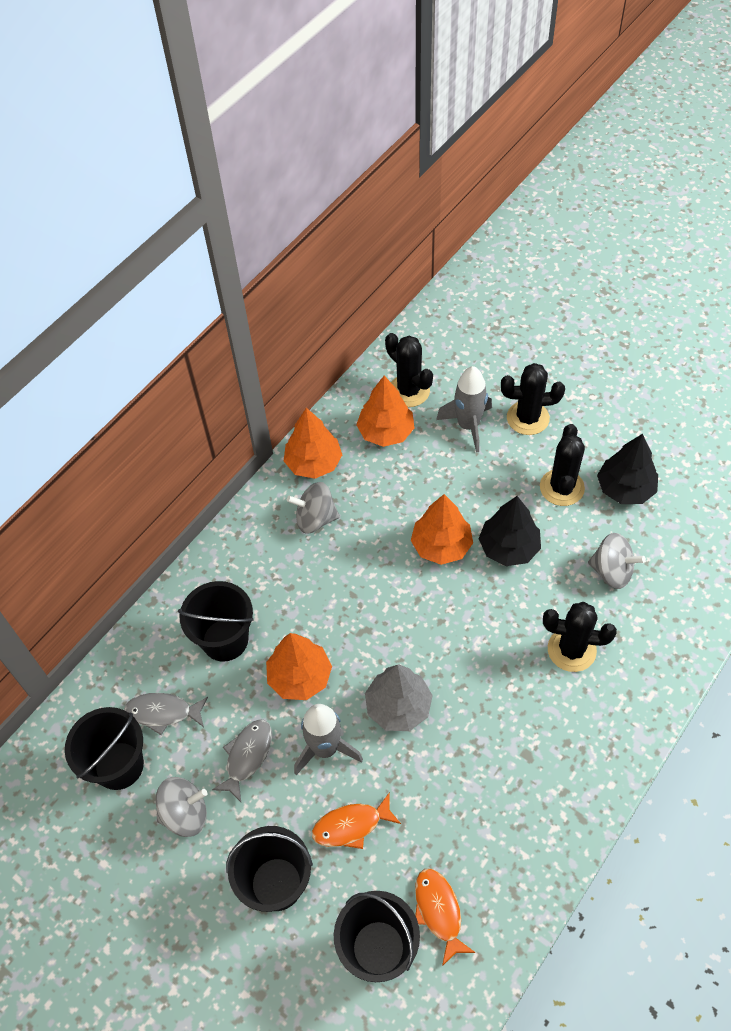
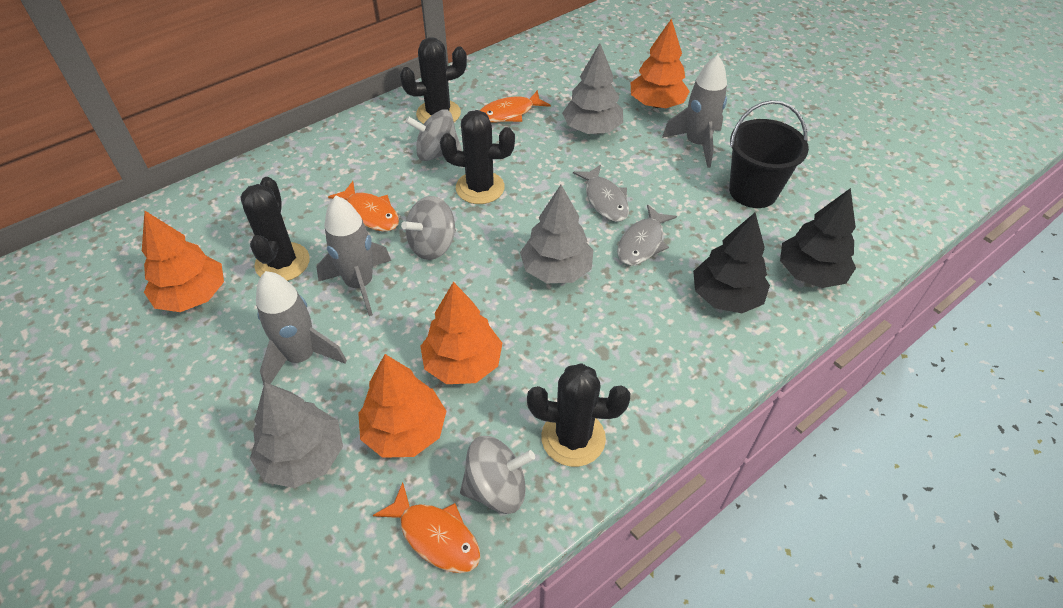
black bucket: 4 -> 1
grey rocket: 2 -> 3
grey tree: 1 -> 3
orange fish: 2 -> 3

